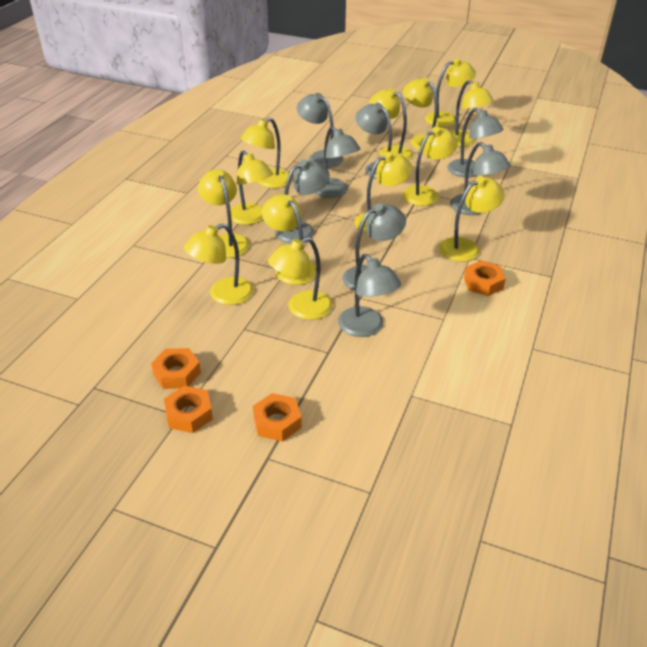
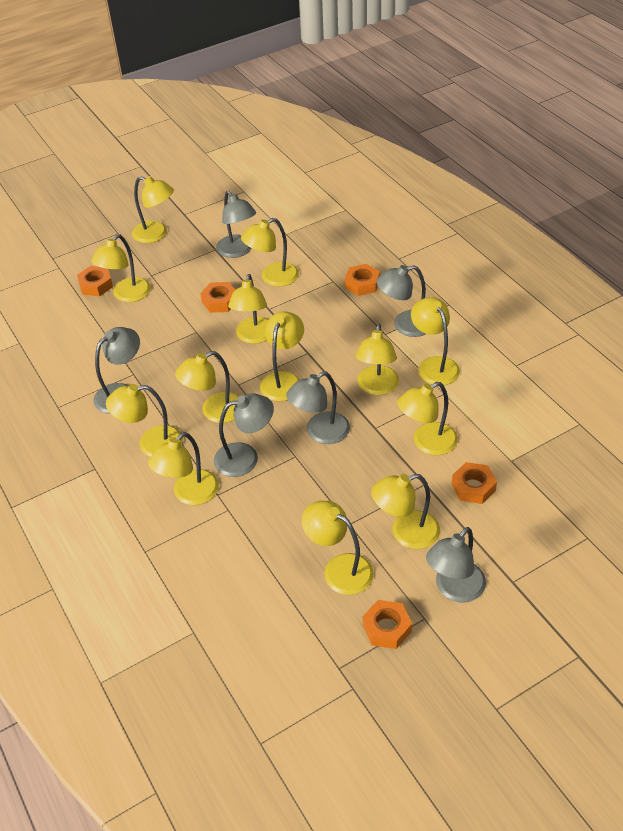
grey lamp: 8 -> 6
orange nut: 4 -> 5

